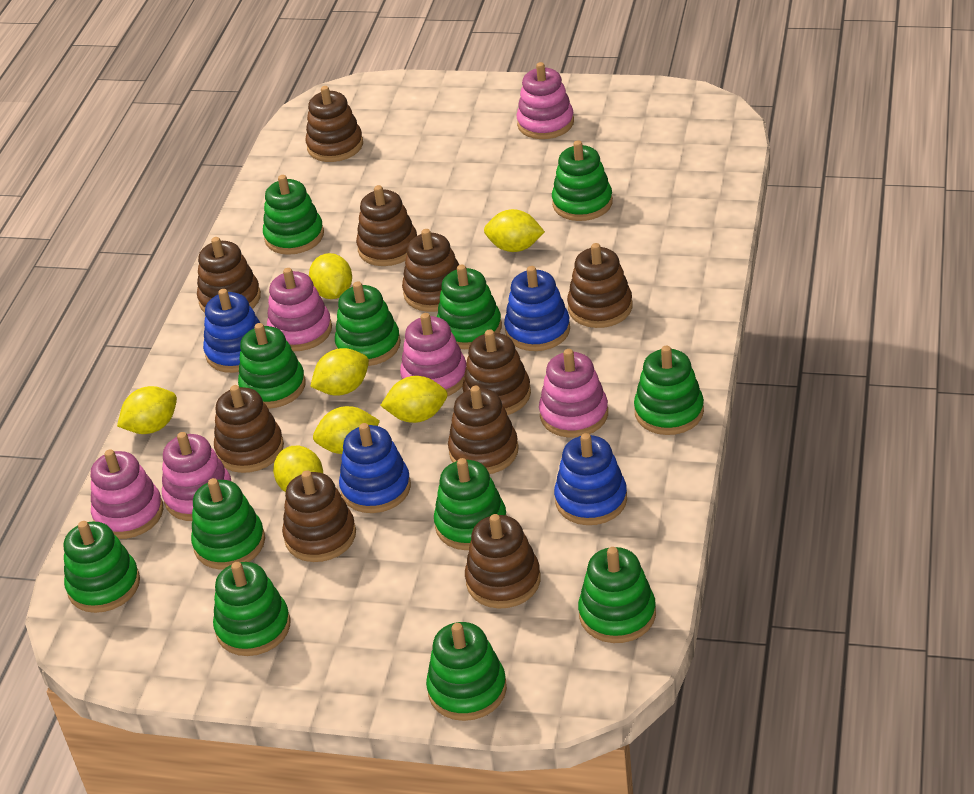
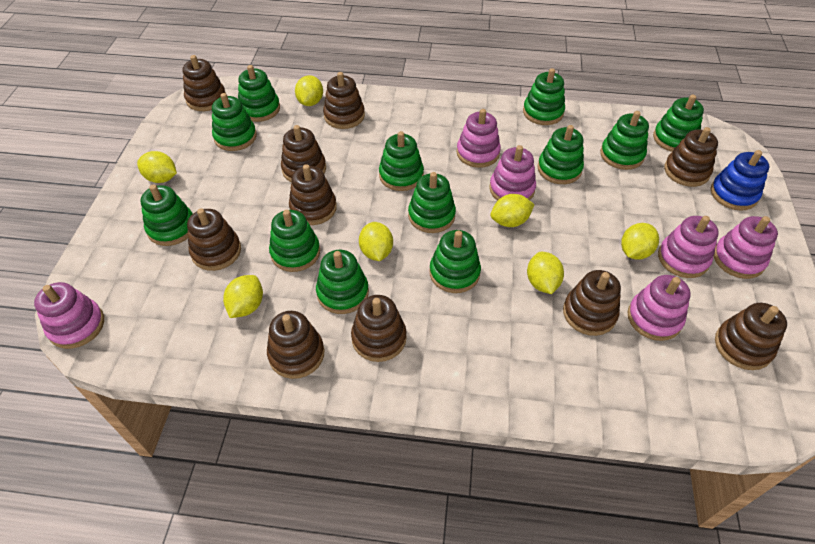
blue stacking toy: 4 -> 1

